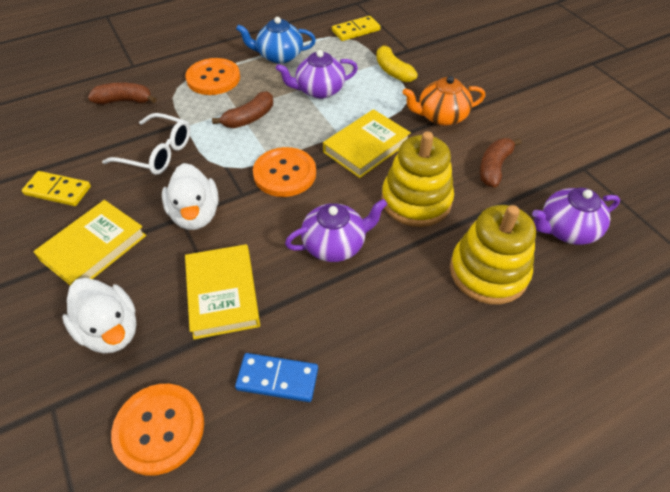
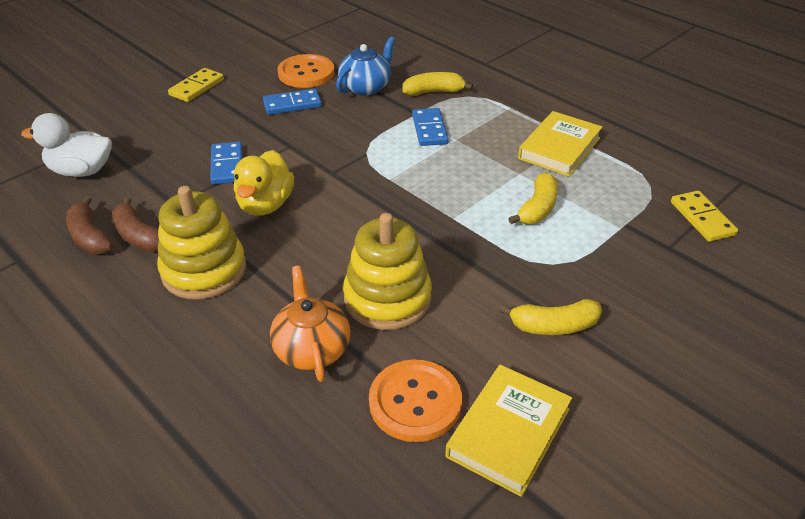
blue domino: 1 -> 3
brown banana: 3 -> 2
orange button: 3 -> 2
purple teapot: 3 -> 0
white duck: 2 -> 1
white glasses: 1 -> 0
yellow banana: 1 -> 3
yellow book: 3 -> 2
yellow duck: 0 -> 1

